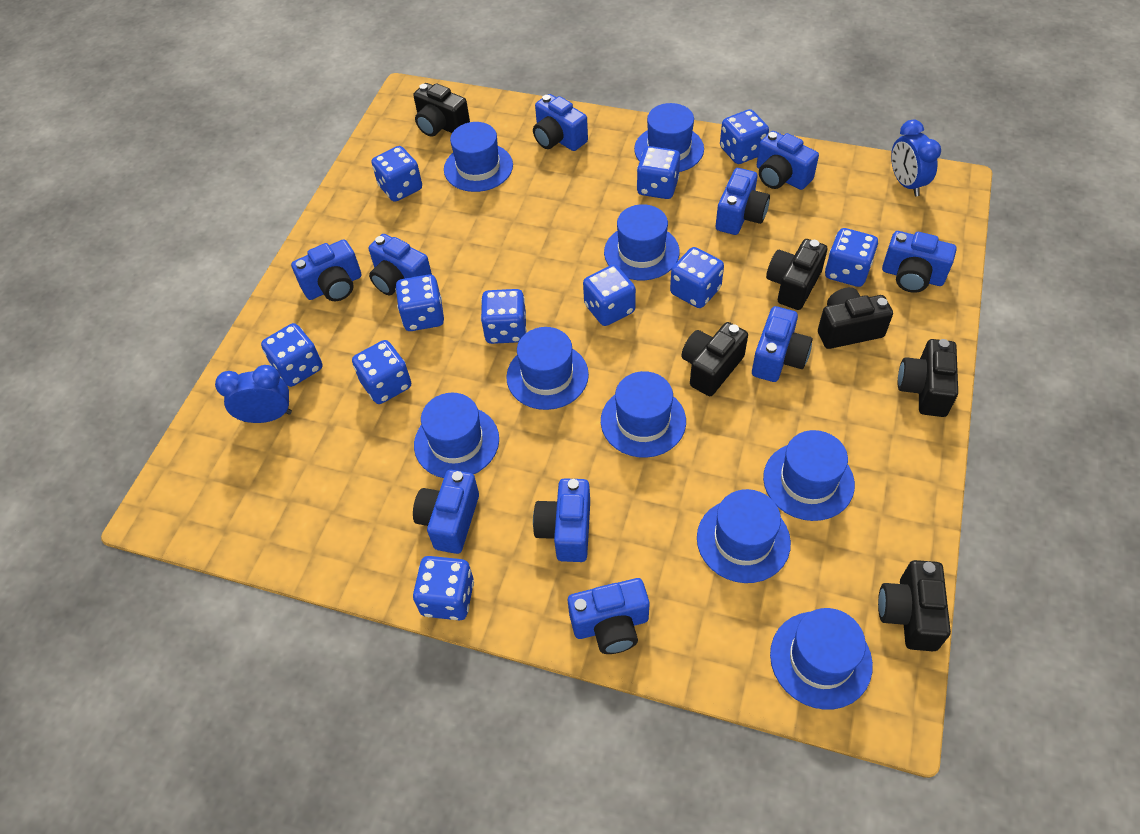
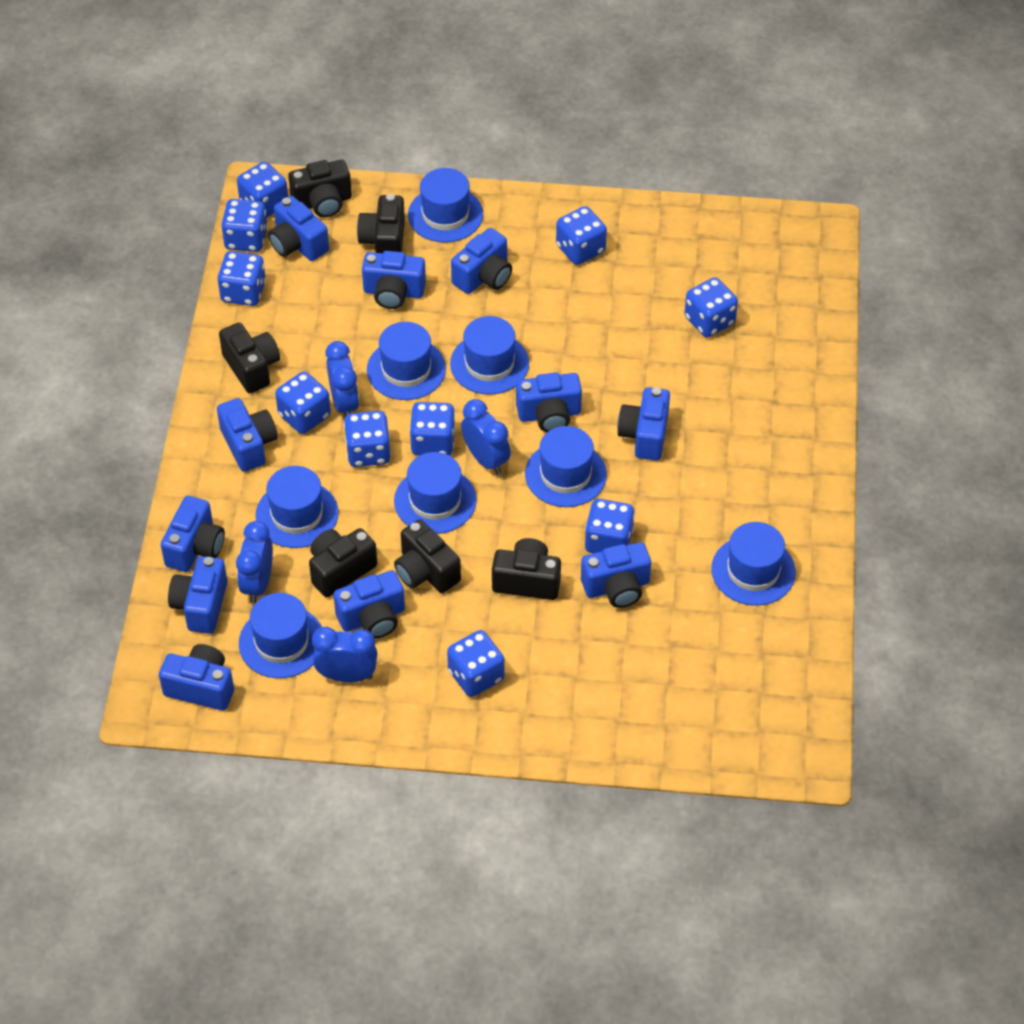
blue camera: 10 -> 11
blue clock: 2 -> 4
blue dice: 11 -> 10
blue hat: 9 -> 8

